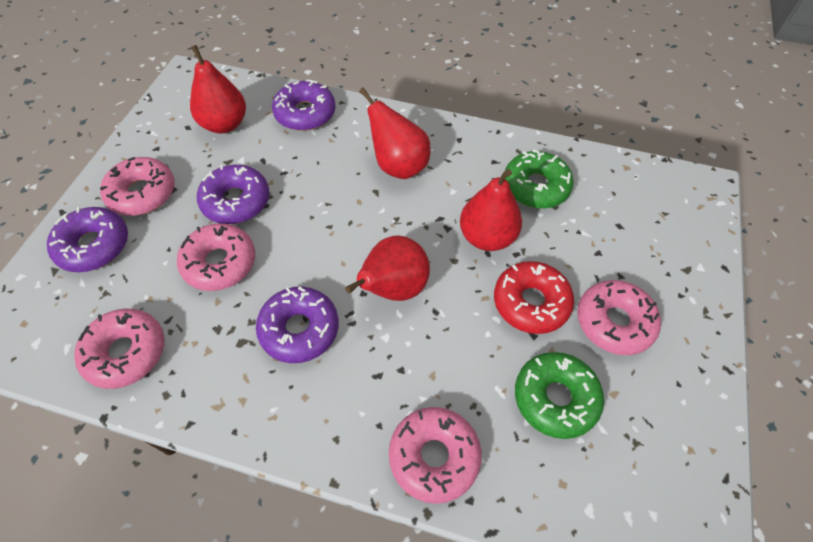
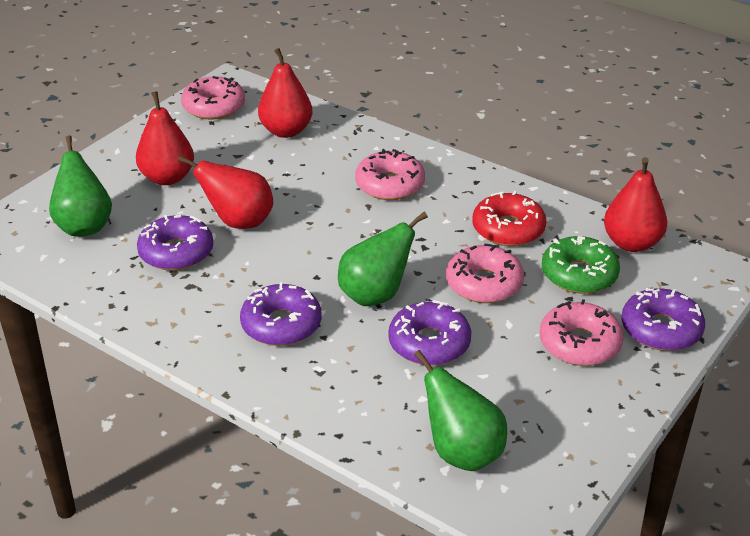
green donut: 2 -> 1
green pear: 0 -> 3
pink donut: 5 -> 4

